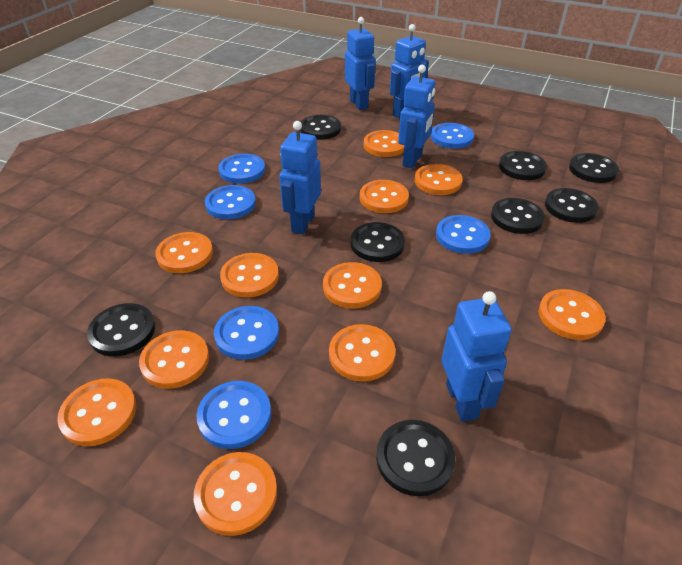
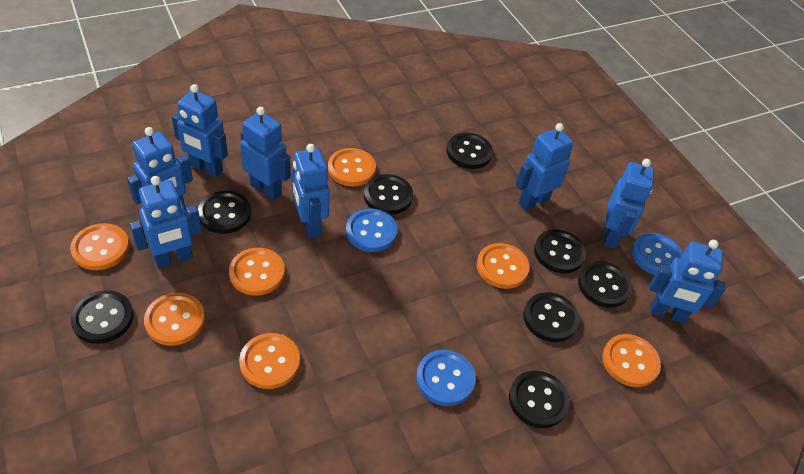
blue button: 6 -> 3
blue robot: 5 -> 8
orange button: 11 -> 7

